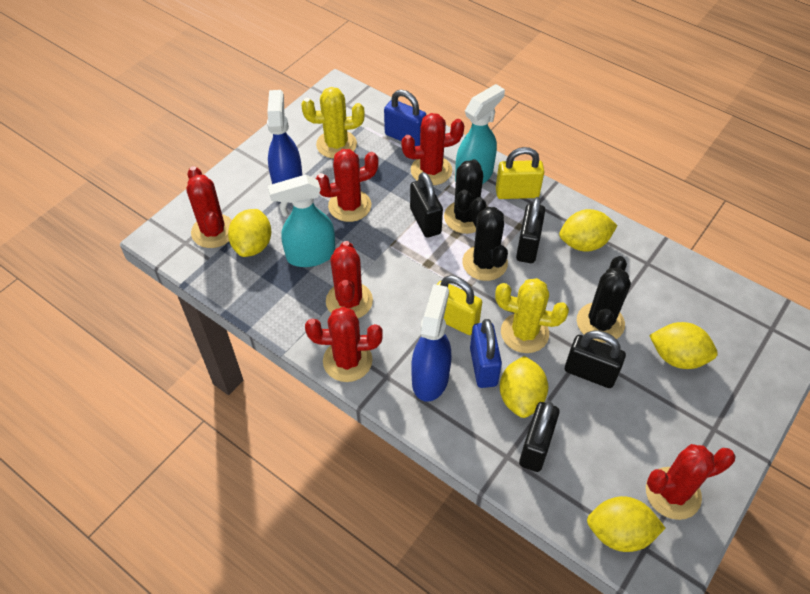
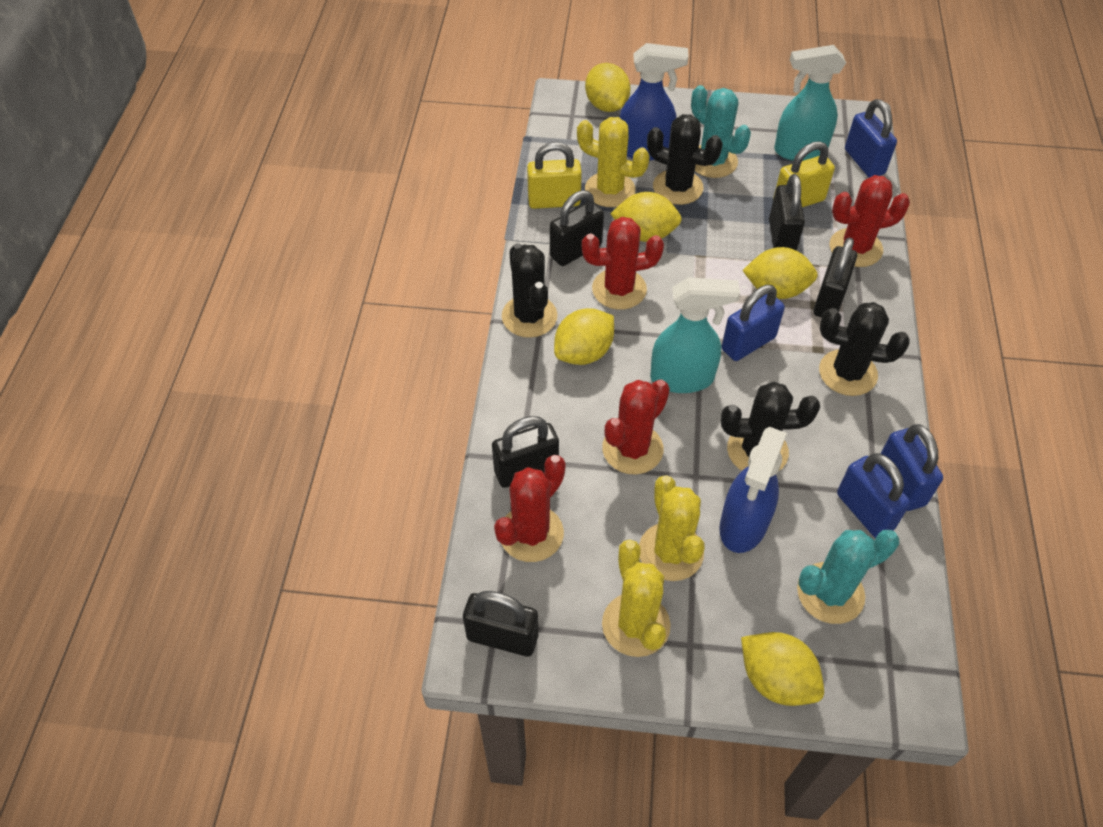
black cactus: 3 -> 4
black padlock: 4 -> 5
blue padlock: 2 -> 4
red cactus: 6 -> 4
turquoise cactus: 0 -> 2
yellow cactus: 2 -> 3

